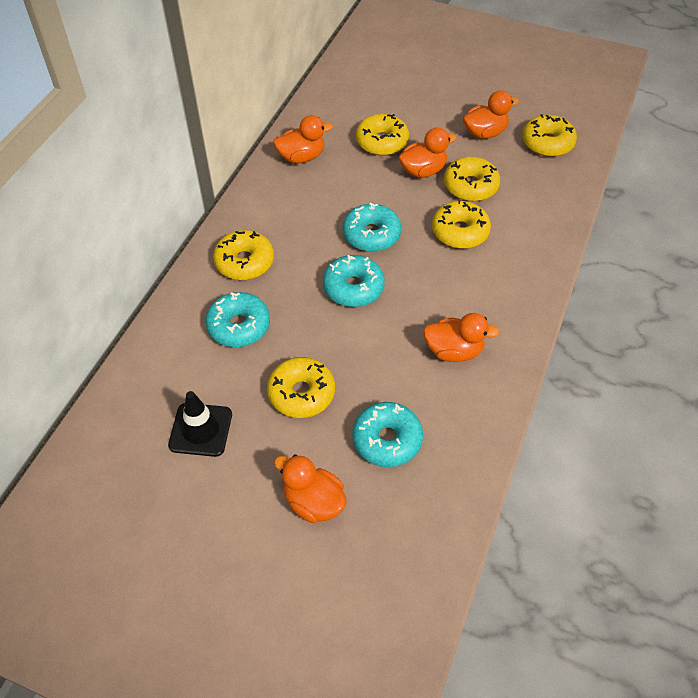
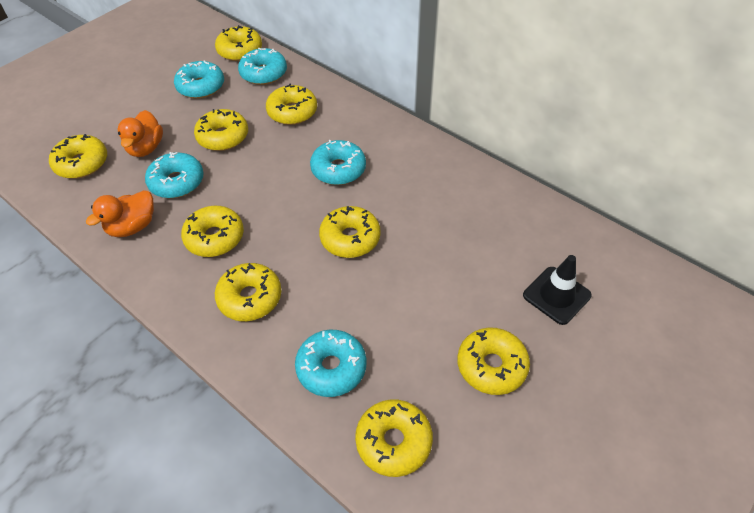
orange duck: 5 -> 2
turquoise donut: 4 -> 5
yellow donut: 6 -> 9

